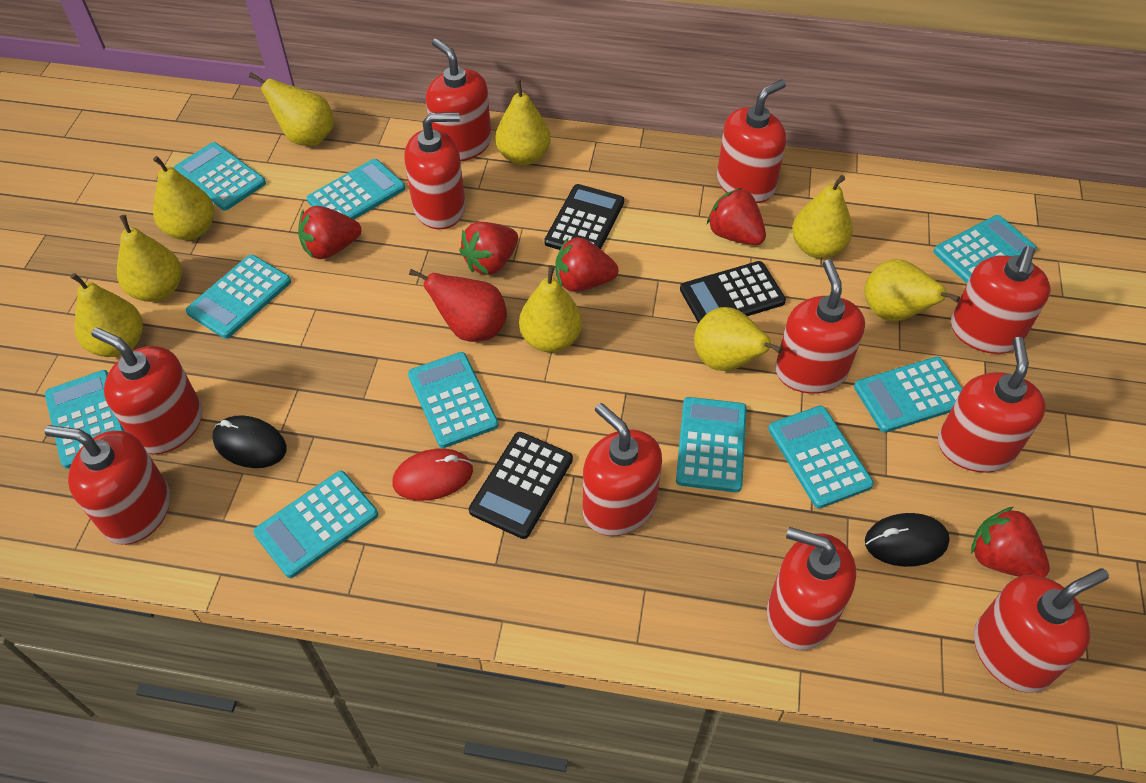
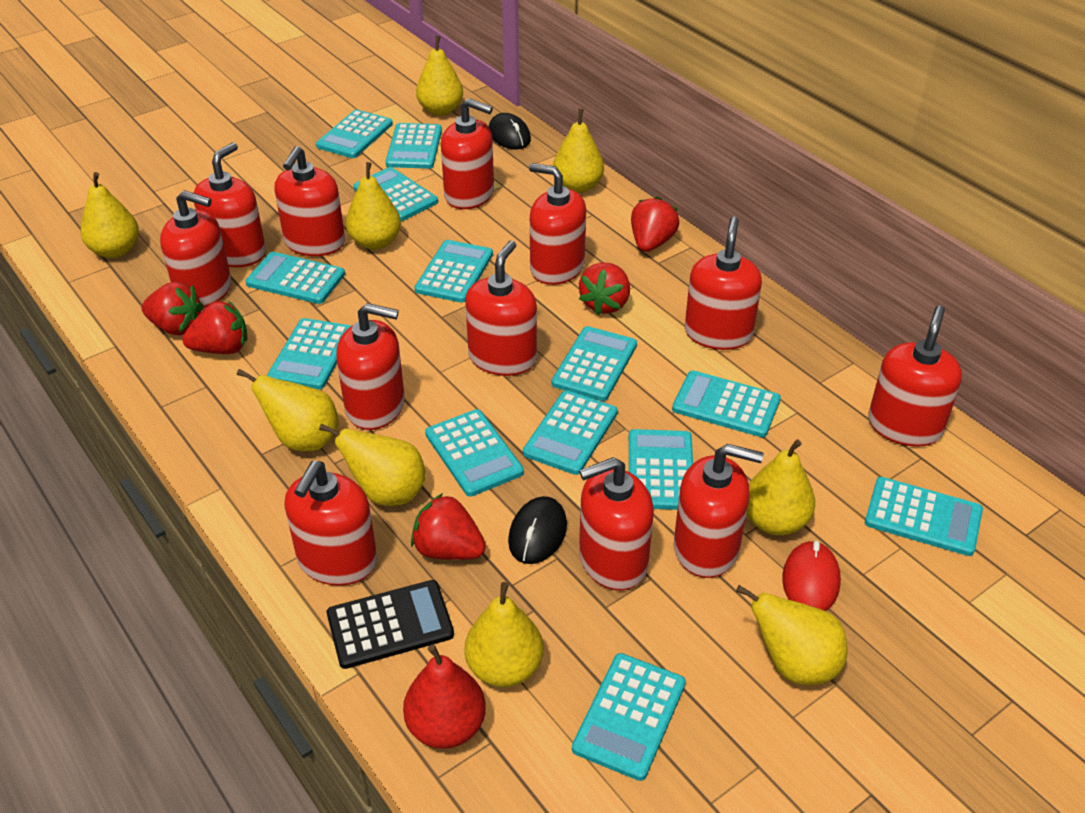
black calculator: 3 -> 1
red soap dispenser: 11 -> 12
turquoise calculator: 10 -> 13

